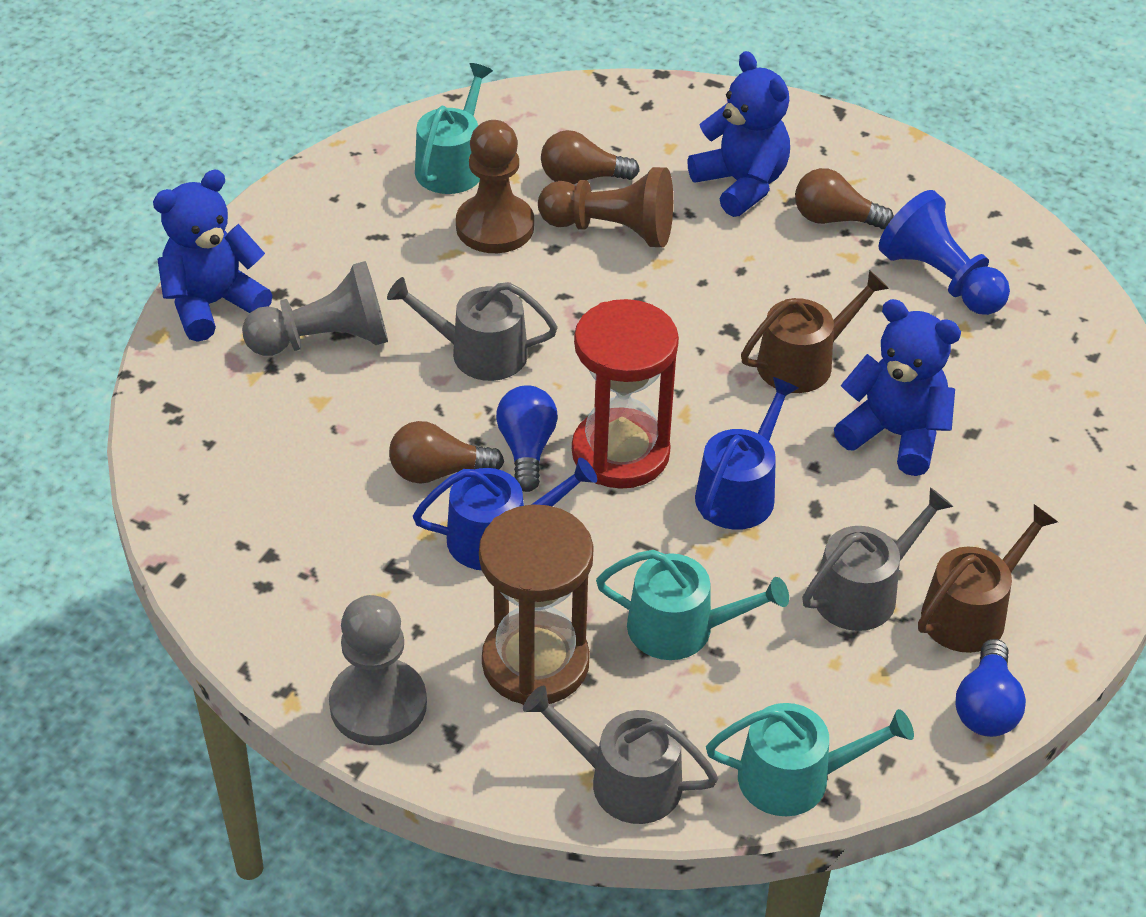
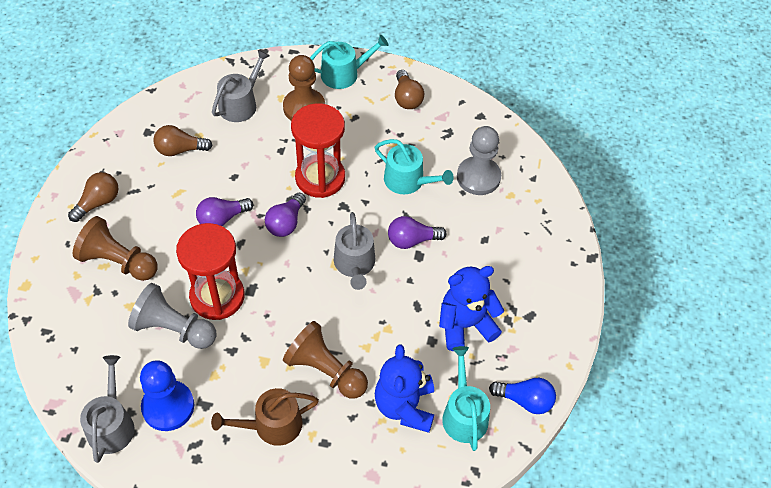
blue light bulb: 2 -> 1
blue teddy bear: 3 -> 2
blue watering can: 2 -> 0
brown hourglass: 1 -> 0
brown pawn: 2 -> 3
brown watering can: 2 -> 1
purple light bulb: 0 -> 3
red hourglass: 1 -> 2

